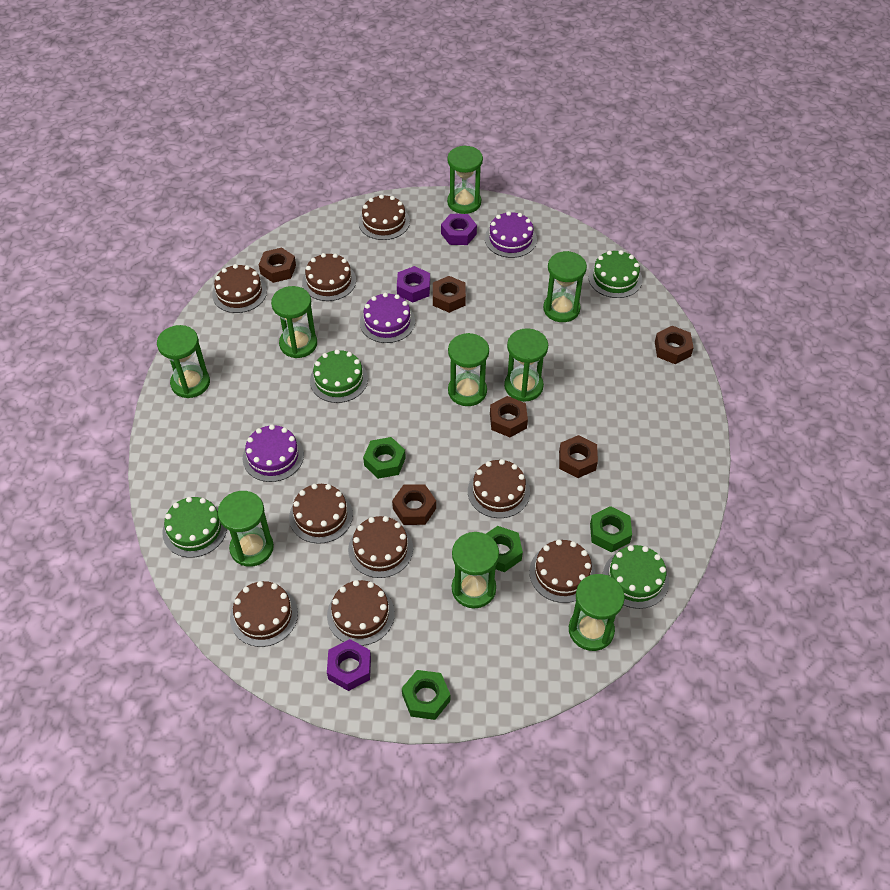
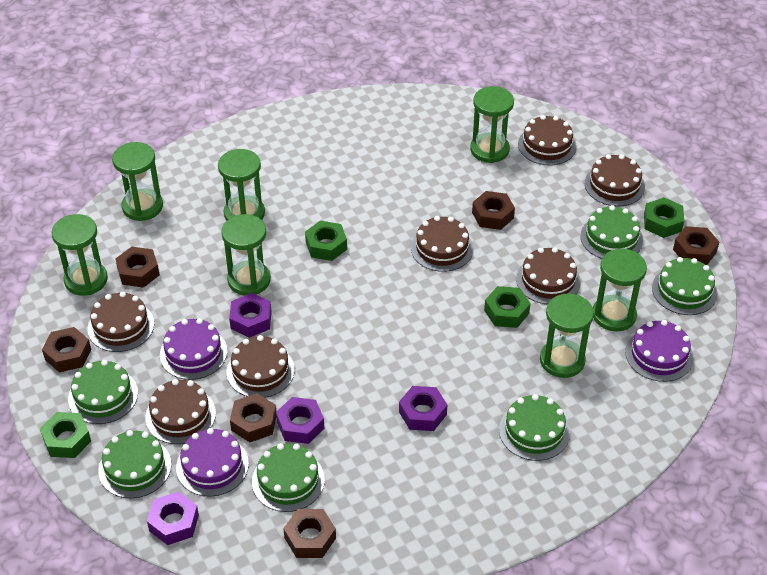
brown cake: 9 -> 7
green cake: 4 -> 6
green hourglass: 9 -> 7
purple nut: 3 -> 4

